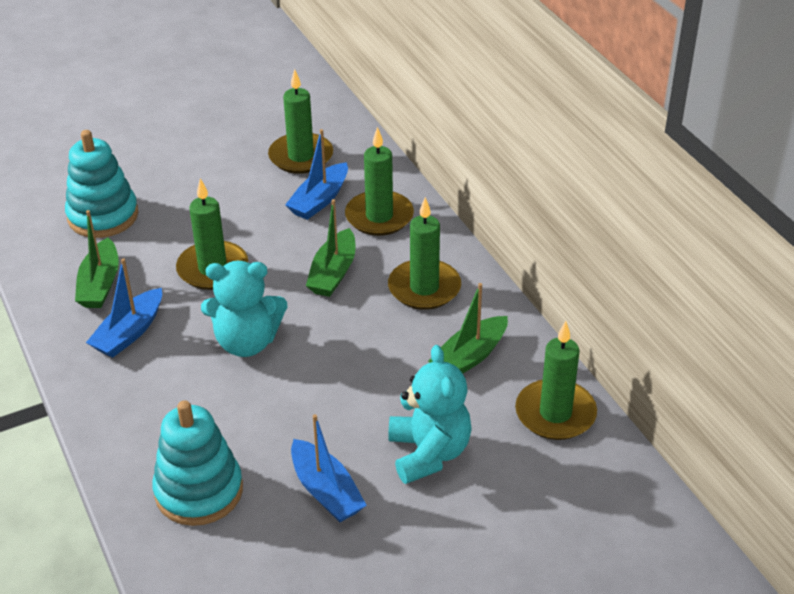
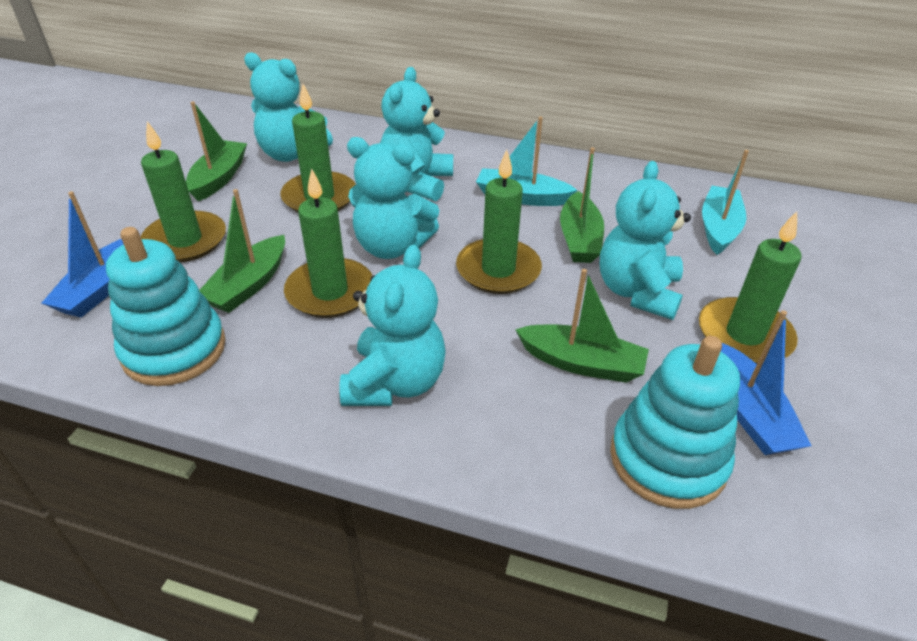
blue boat: 3 -> 2
green boat: 3 -> 4
turquoise boat: 0 -> 2
turquoise teddy bear: 2 -> 5

